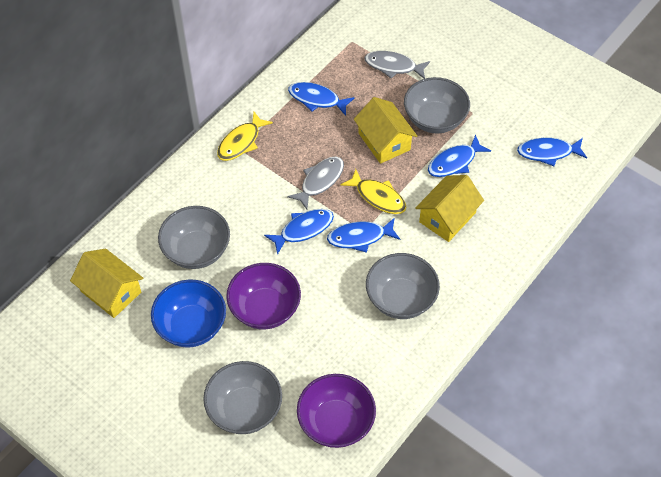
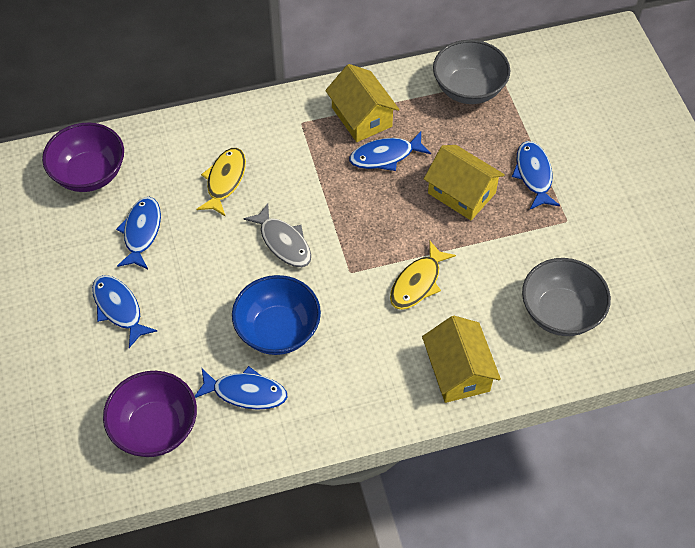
grey bowl: 4 -> 2
grey fish: 2 -> 1

